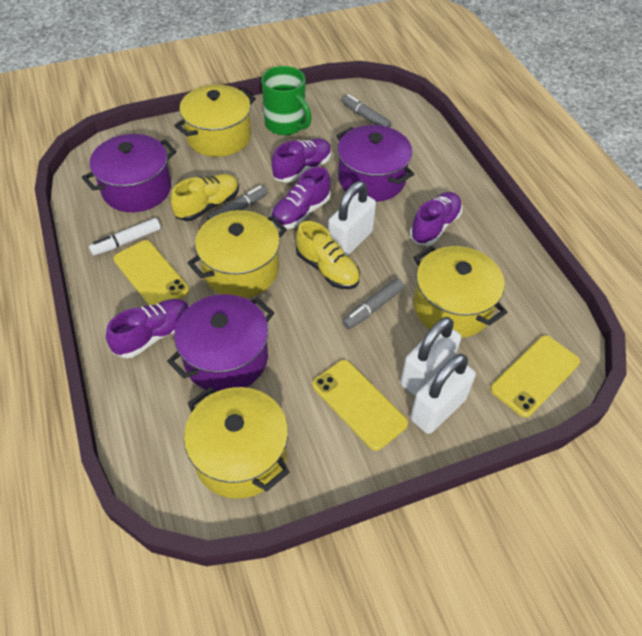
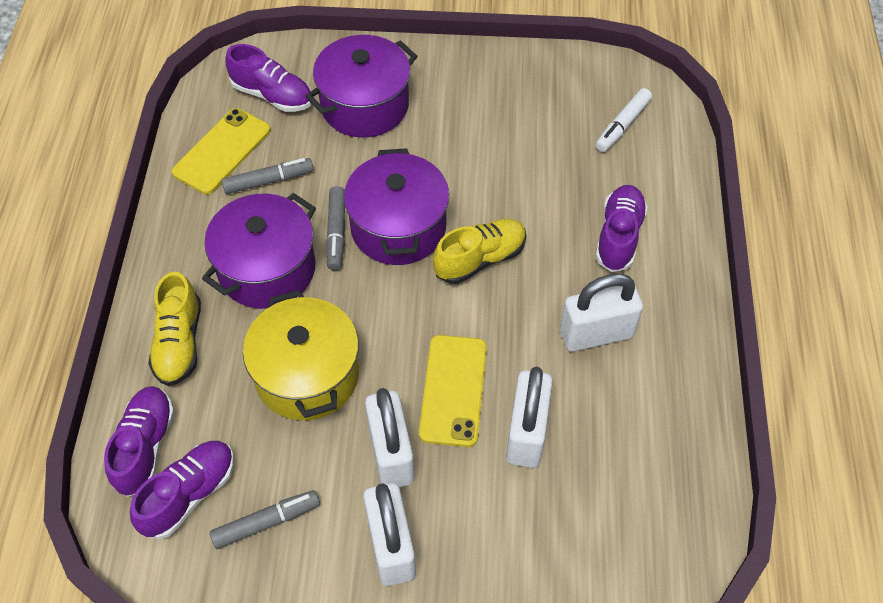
green mug: 1 -> 0
white padlock: 3 -> 4
yellow phone: 3 -> 2
yellow pot: 4 -> 1

